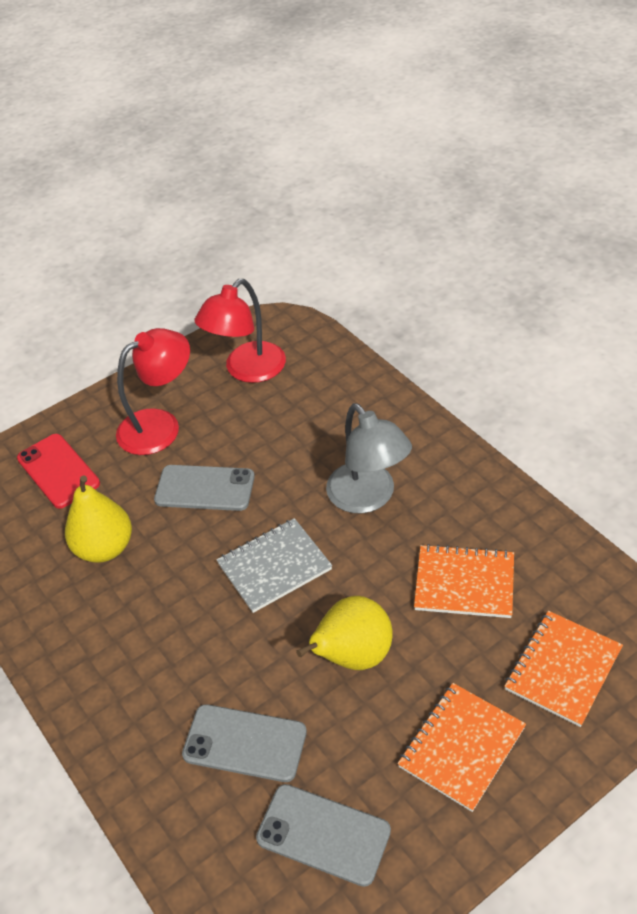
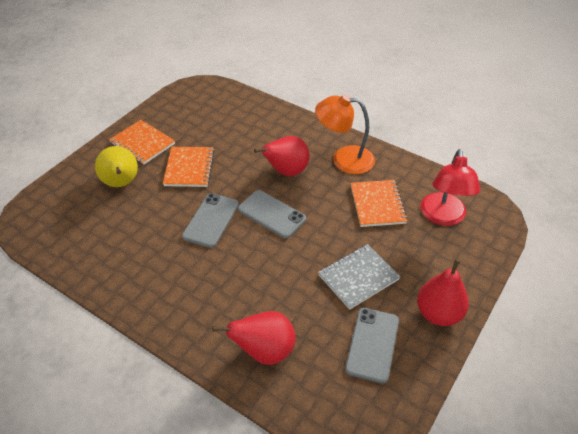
grey lamp: 1 -> 0
orange lamp: 0 -> 1
red lamp: 2 -> 1
red pear: 0 -> 3
red phone: 1 -> 0
yellow pear: 2 -> 1

